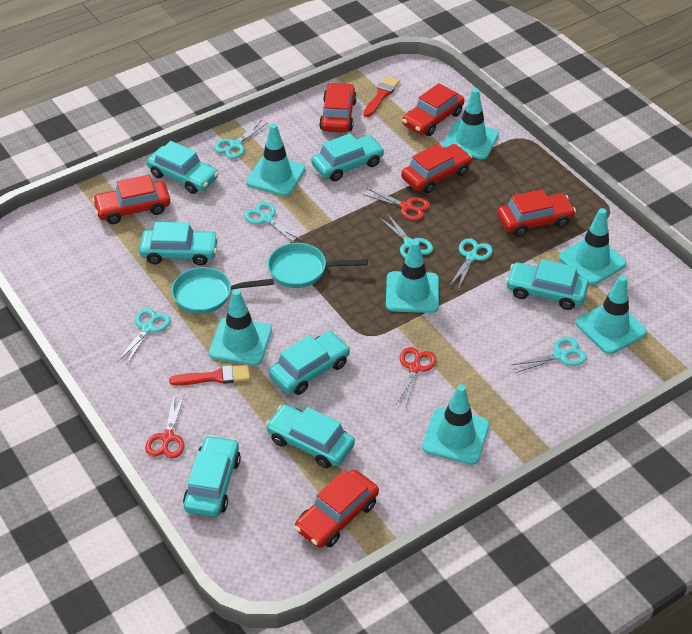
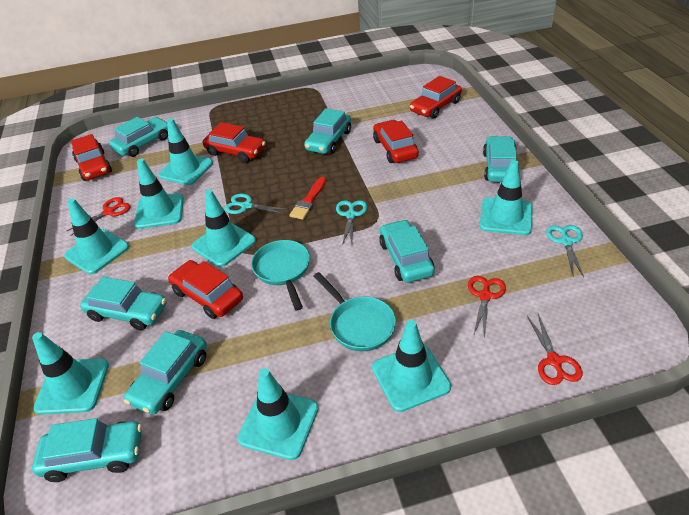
red brush: 2 -> 1
red car: 6 -> 5
turquoise scissors: 6 -> 3
turquoise traffic cone: 7 -> 8

